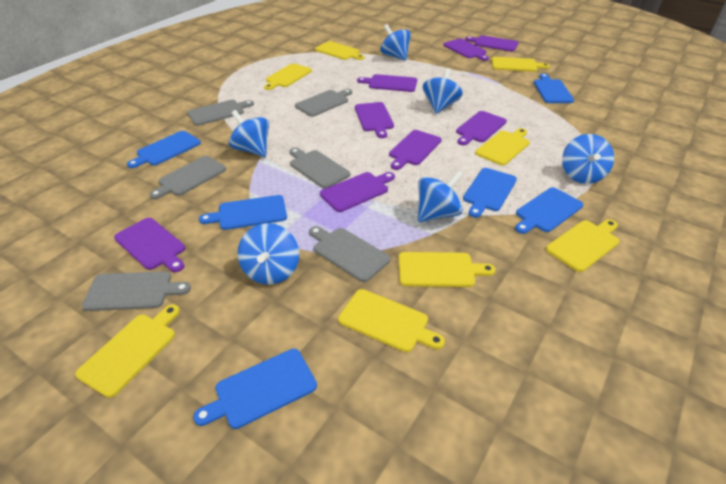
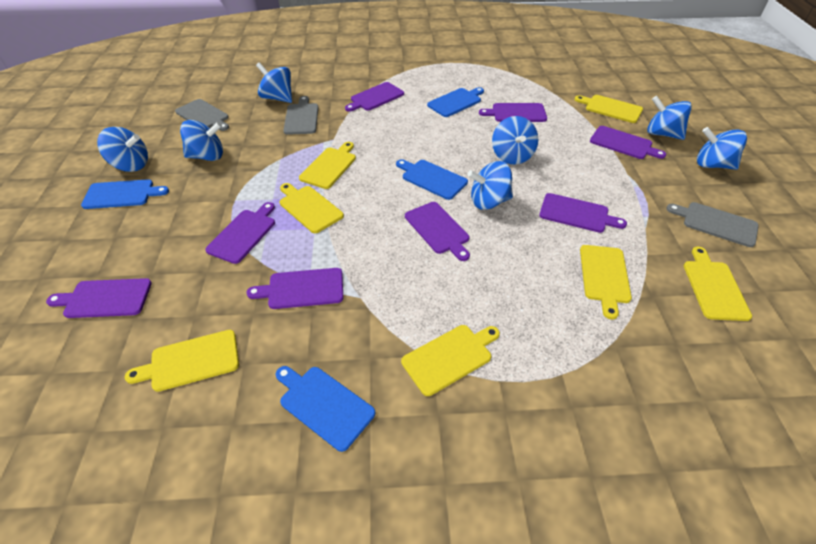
blue cutting board: 6 -> 4
blue spinning top: 6 -> 7
grey cutting board: 6 -> 3
yellow cutting board: 8 -> 7

